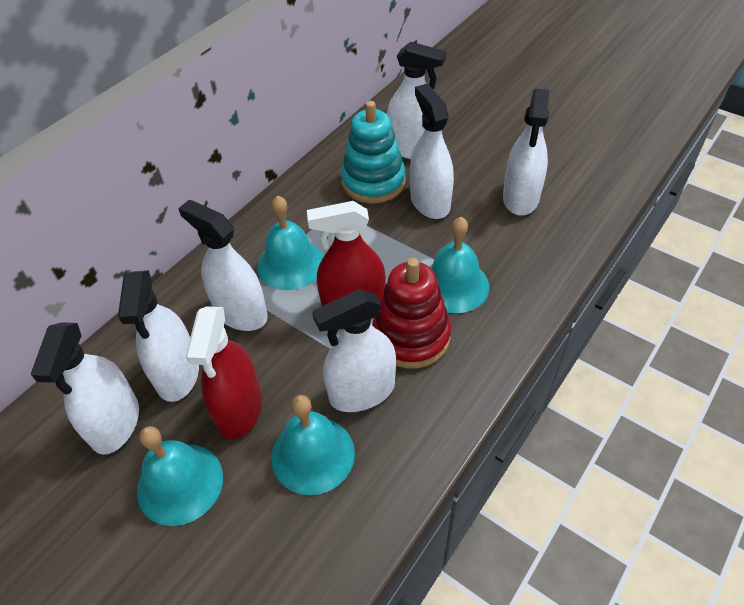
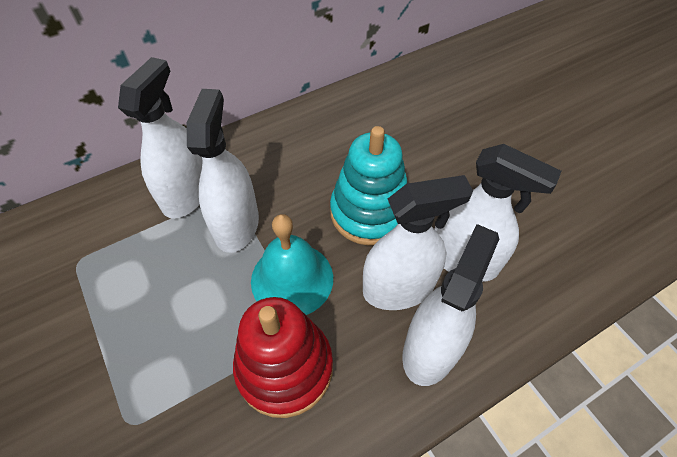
red spray bottle: 2 -> 0
turquoise bell: 4 -> 1
white spray bottle: 7 -> 5

